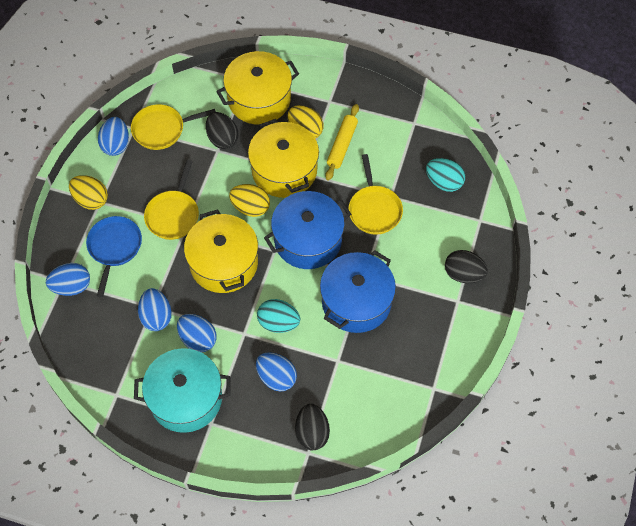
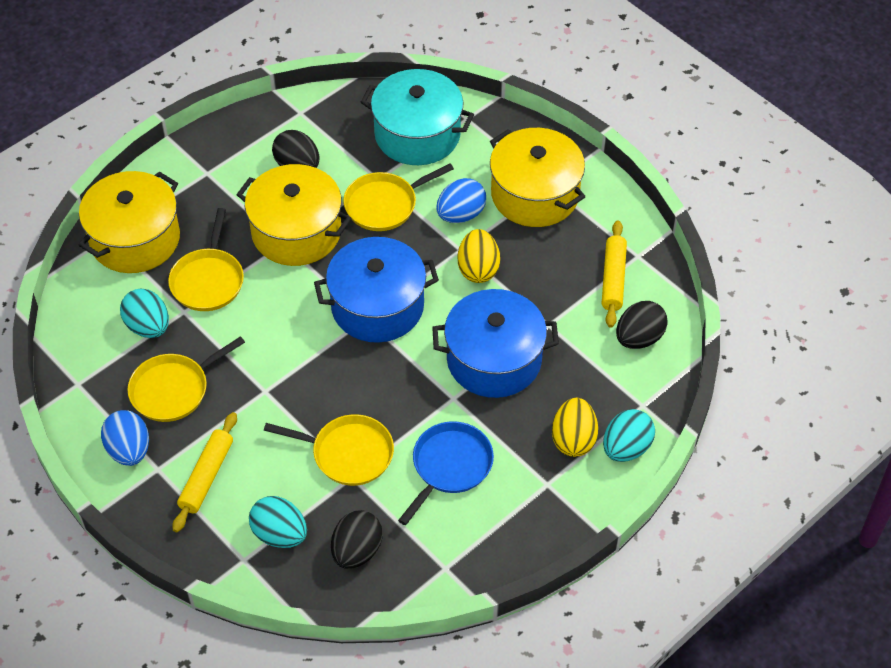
blue egg: 5 -> 2
turquoise egg: 2 -> 3
yellow egg: 3 -> 2
yellow pan: 3 -> 4
yellow rolling pin: 1 -> 2

